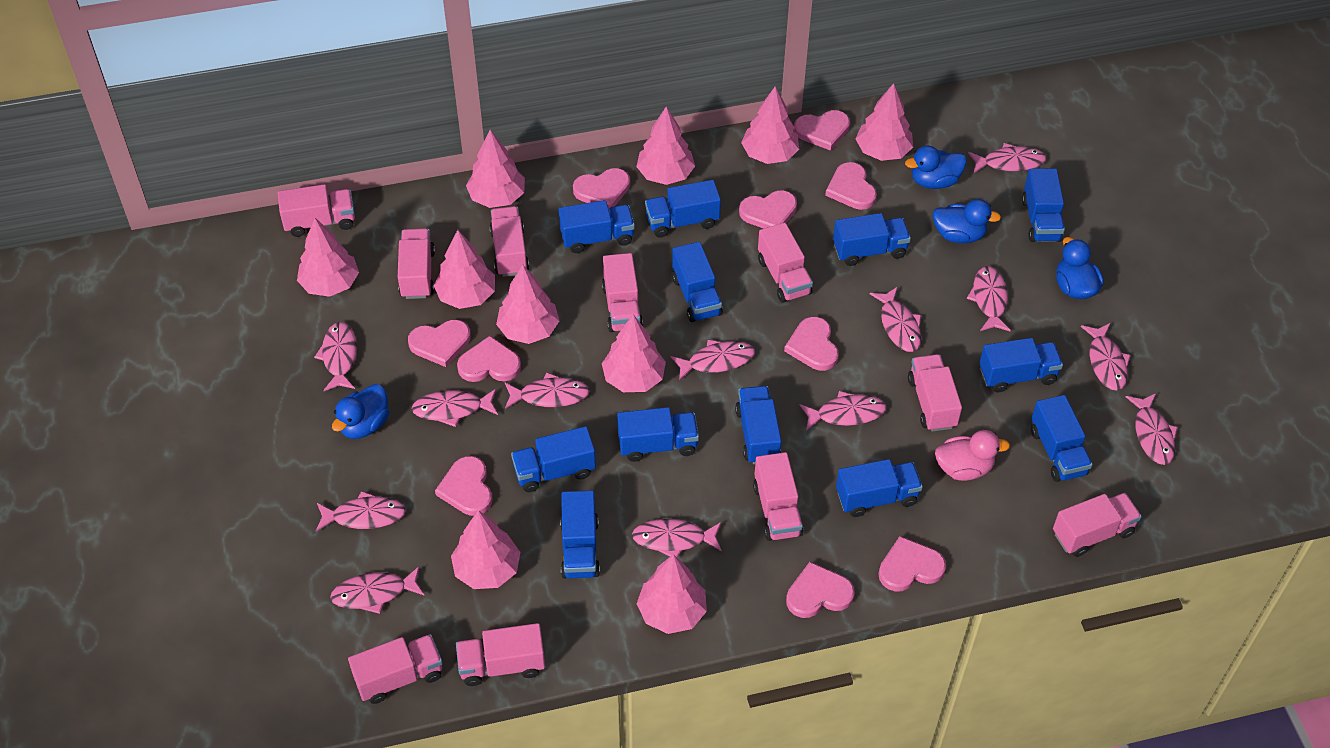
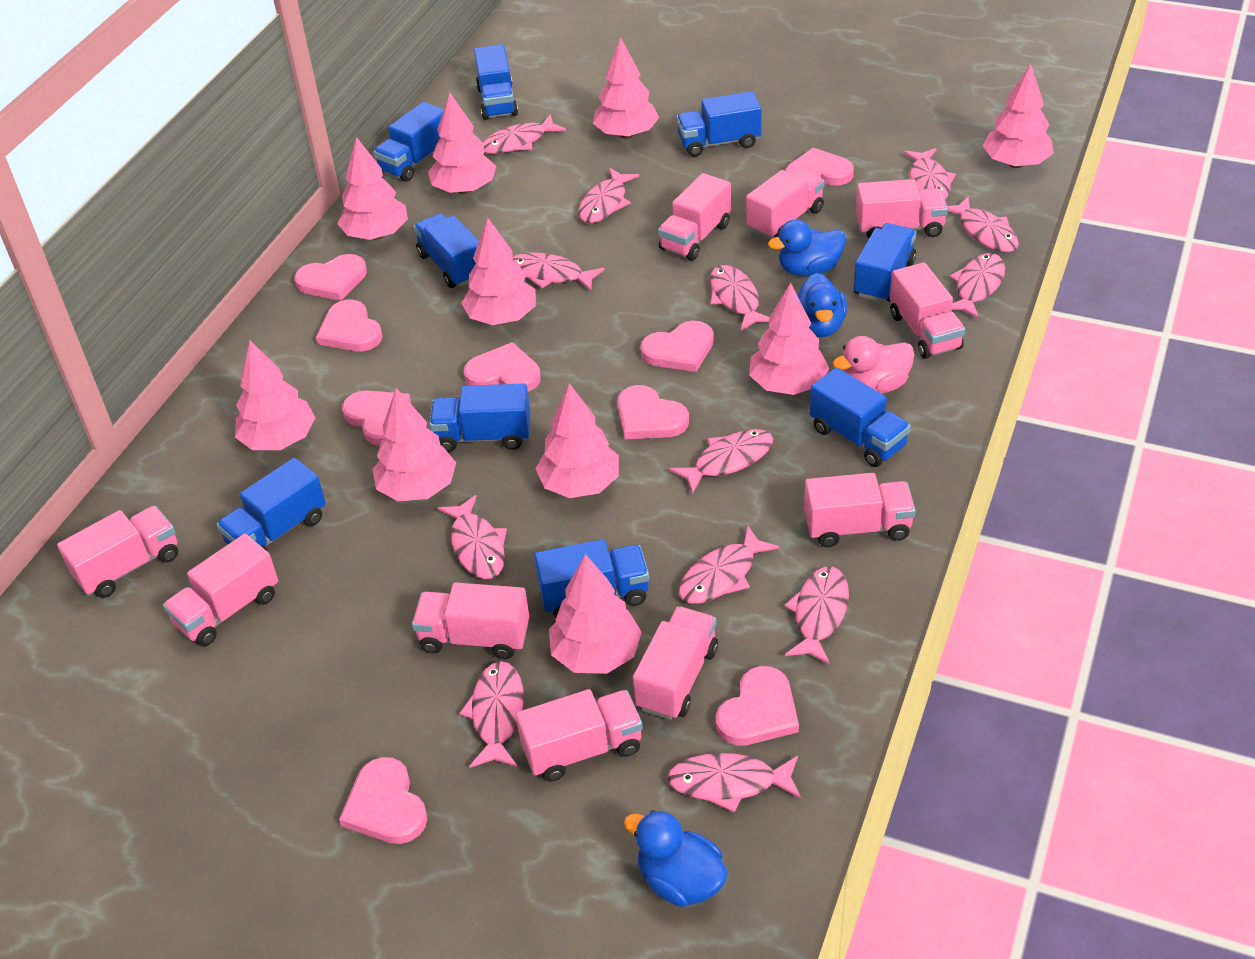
blue duck: 4 -> 3
blue truck: 12 -> 9
pink heart: 10 -> 9

